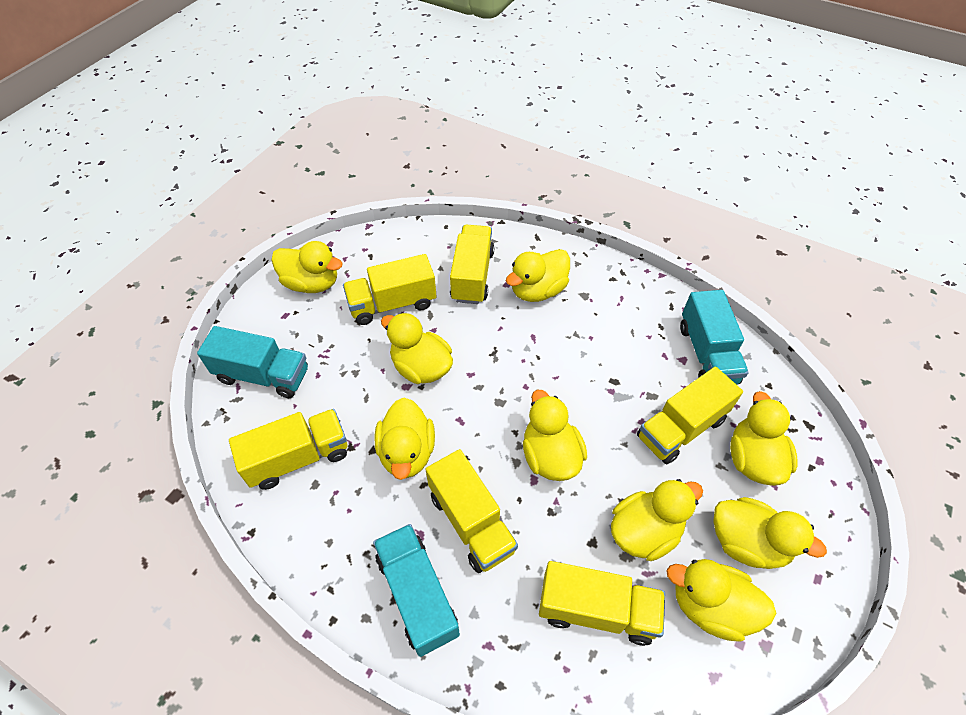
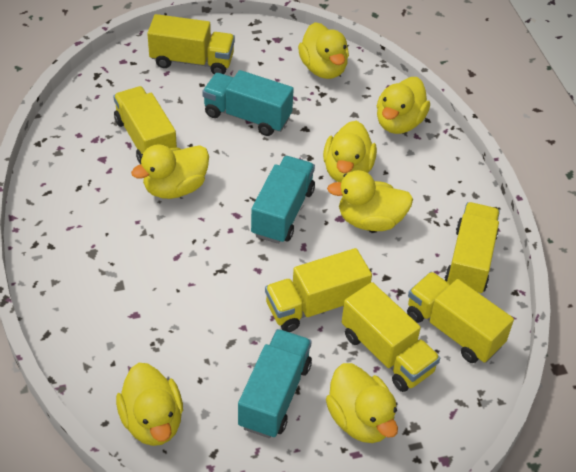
yellow duck: 9 -> 7

